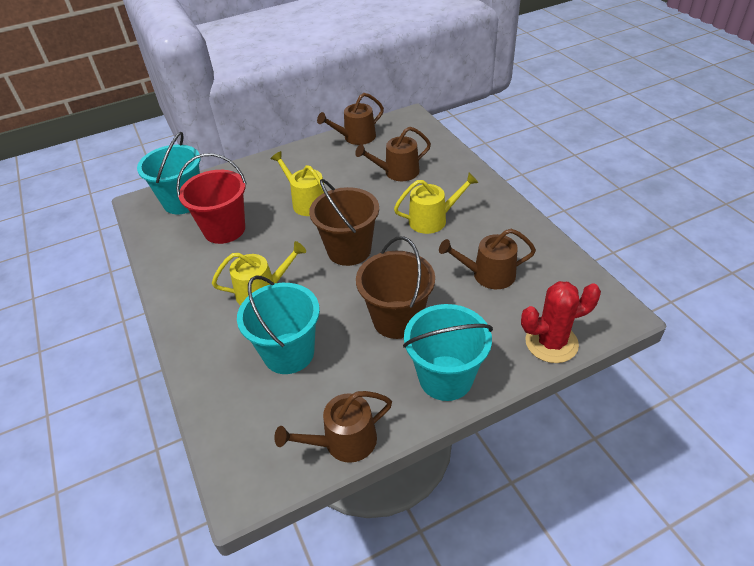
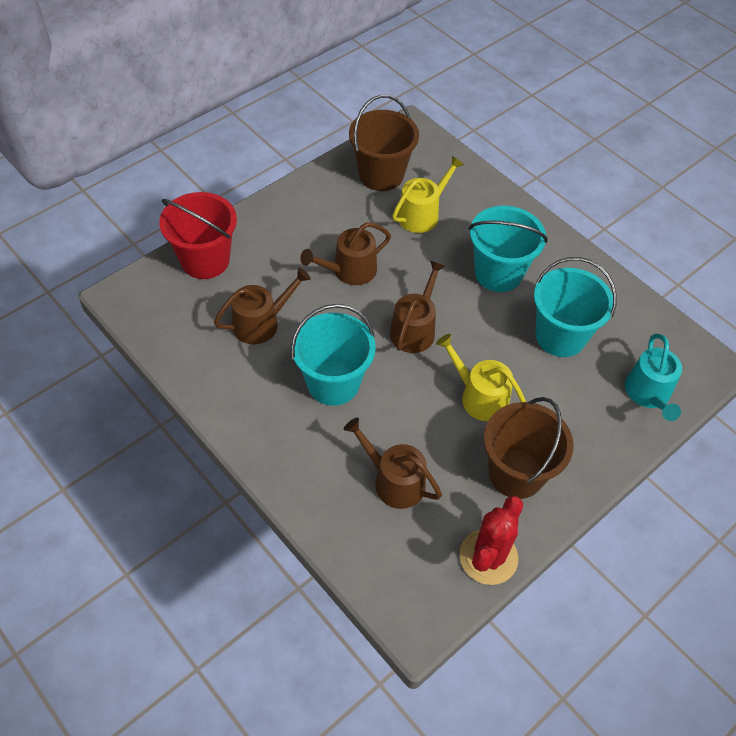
turquoise watering can: 0 -> 1
yellow watering can: 3 -> 2

